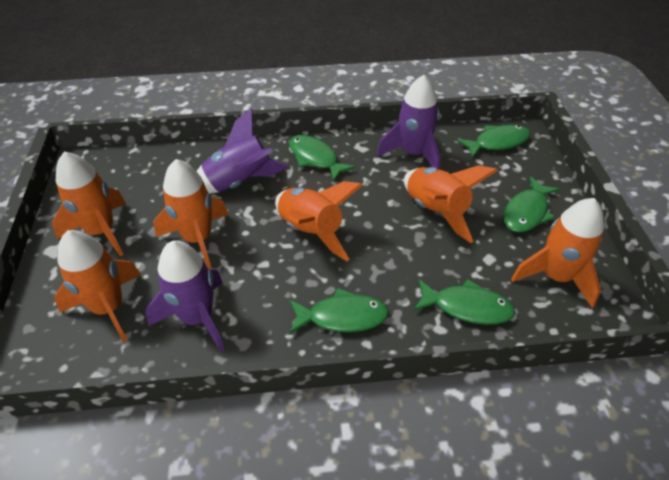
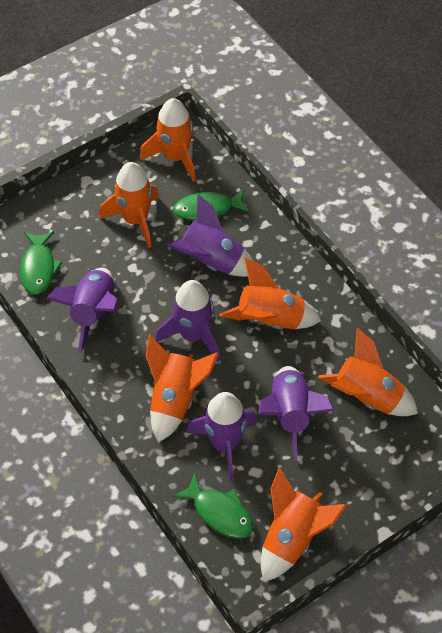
green fish: 5 -> 3
purple rocket: 3 -> 5

